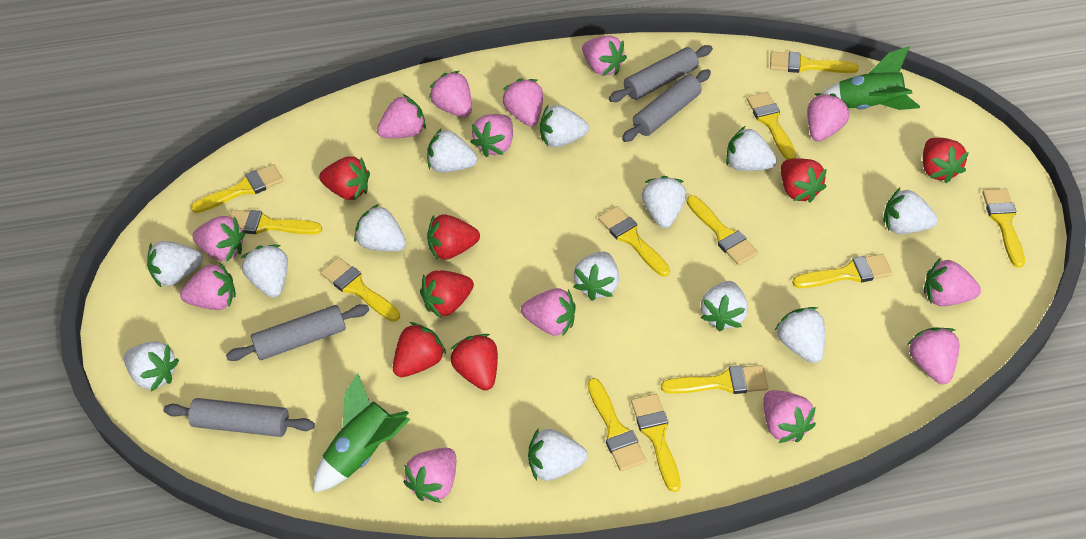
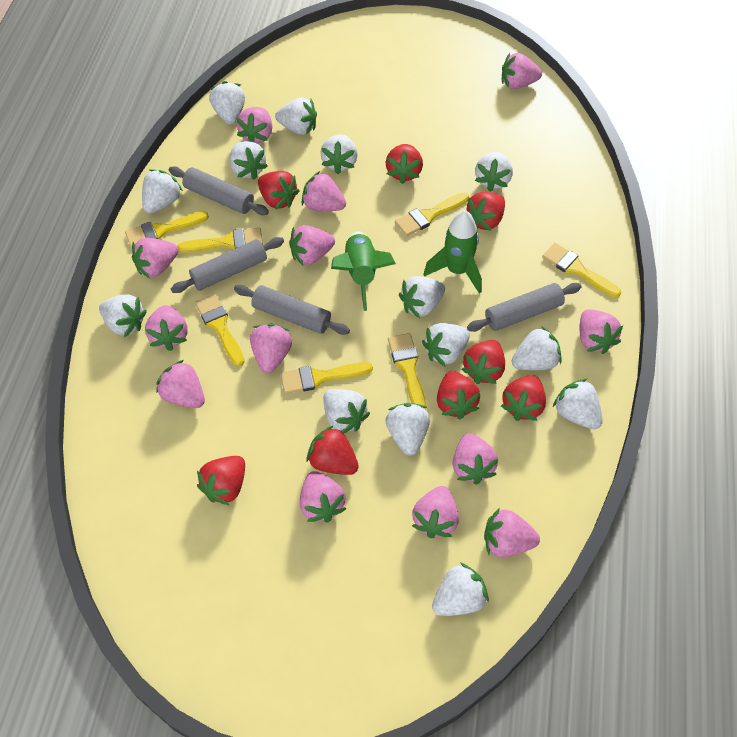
red strawberry: 7 -> 8
white strawberry: 13 -> 14
yellow brush: 12 -> 7

